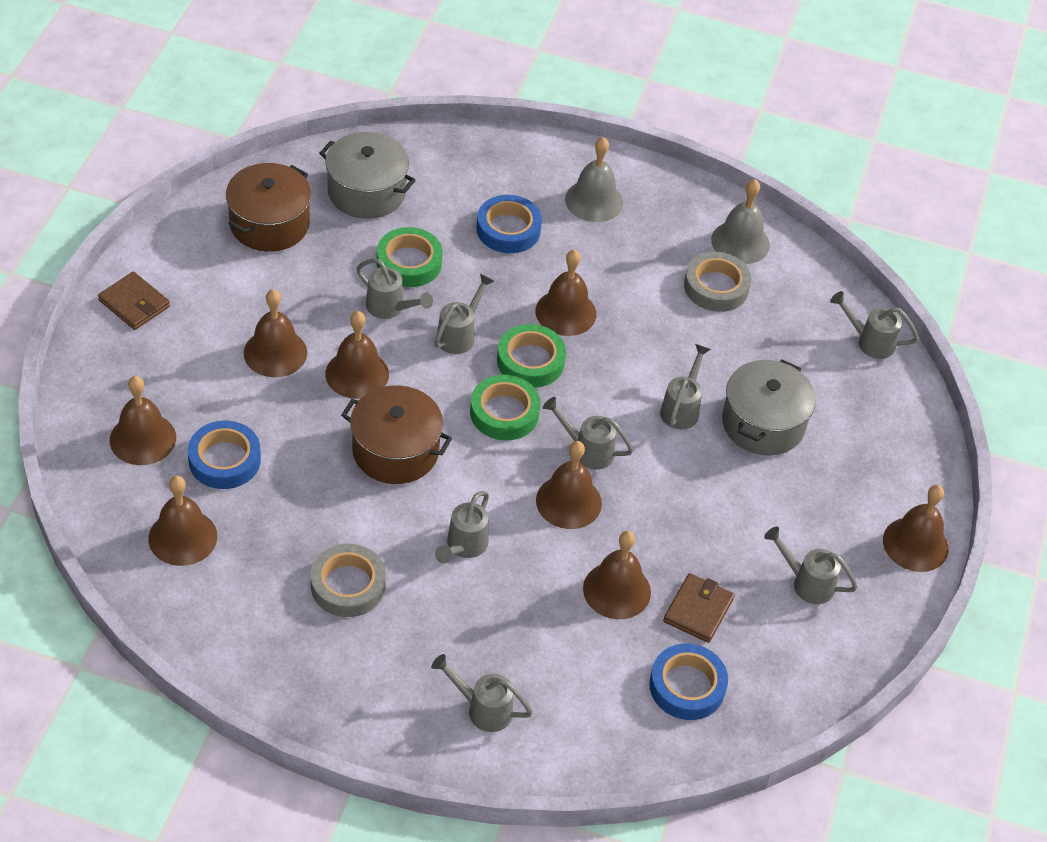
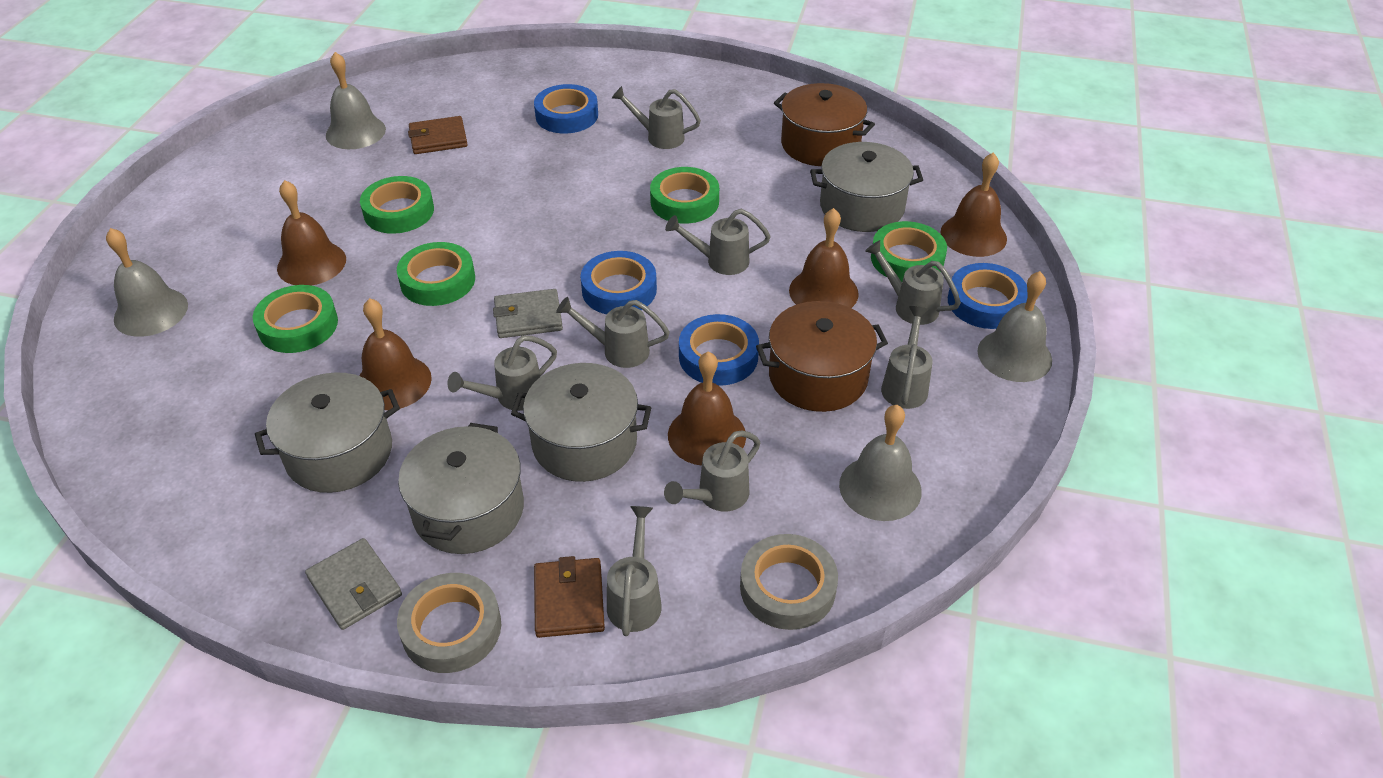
blue tape: 3 -> 4
brown bell: 8 -> 5
green tape: 3 -> 5
grey bell: 2 -> 4
grey pot: 2 -> 4
grey wallet: 0 -> 2

